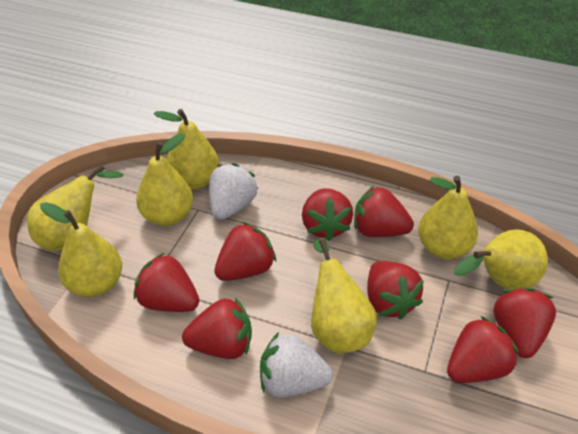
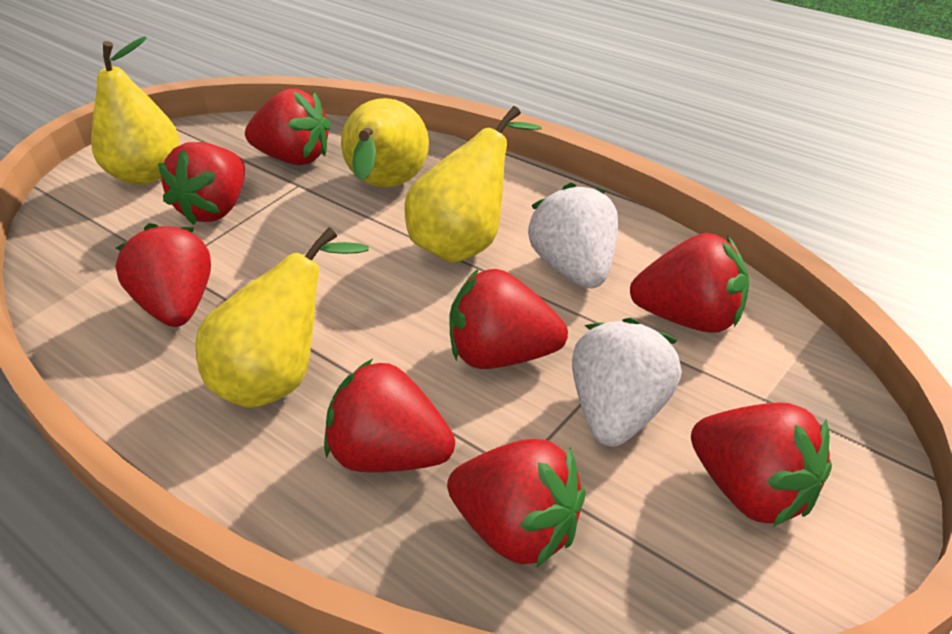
yellow pear: 7 -> 4

